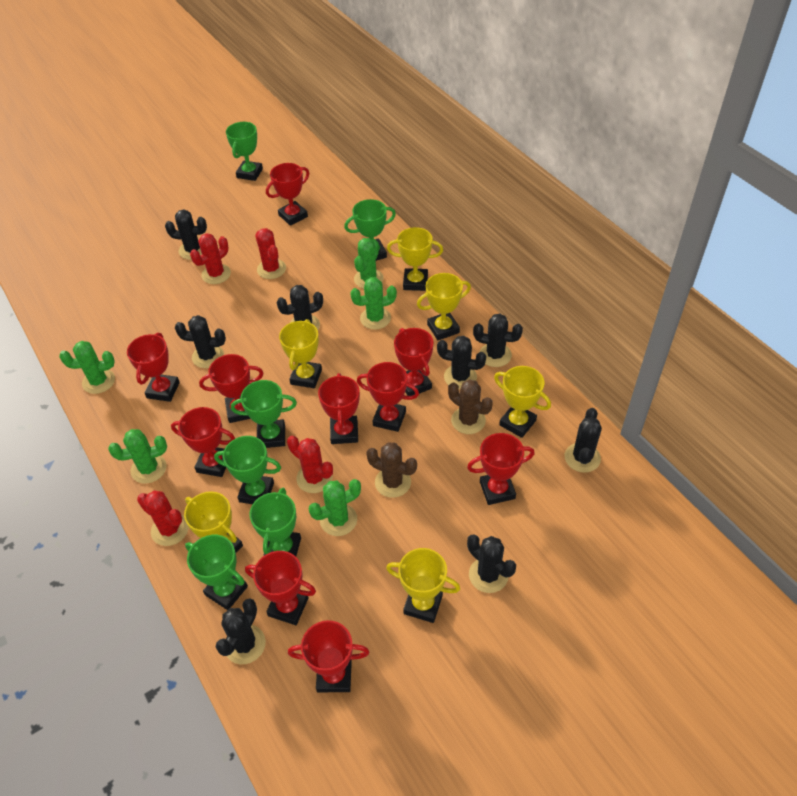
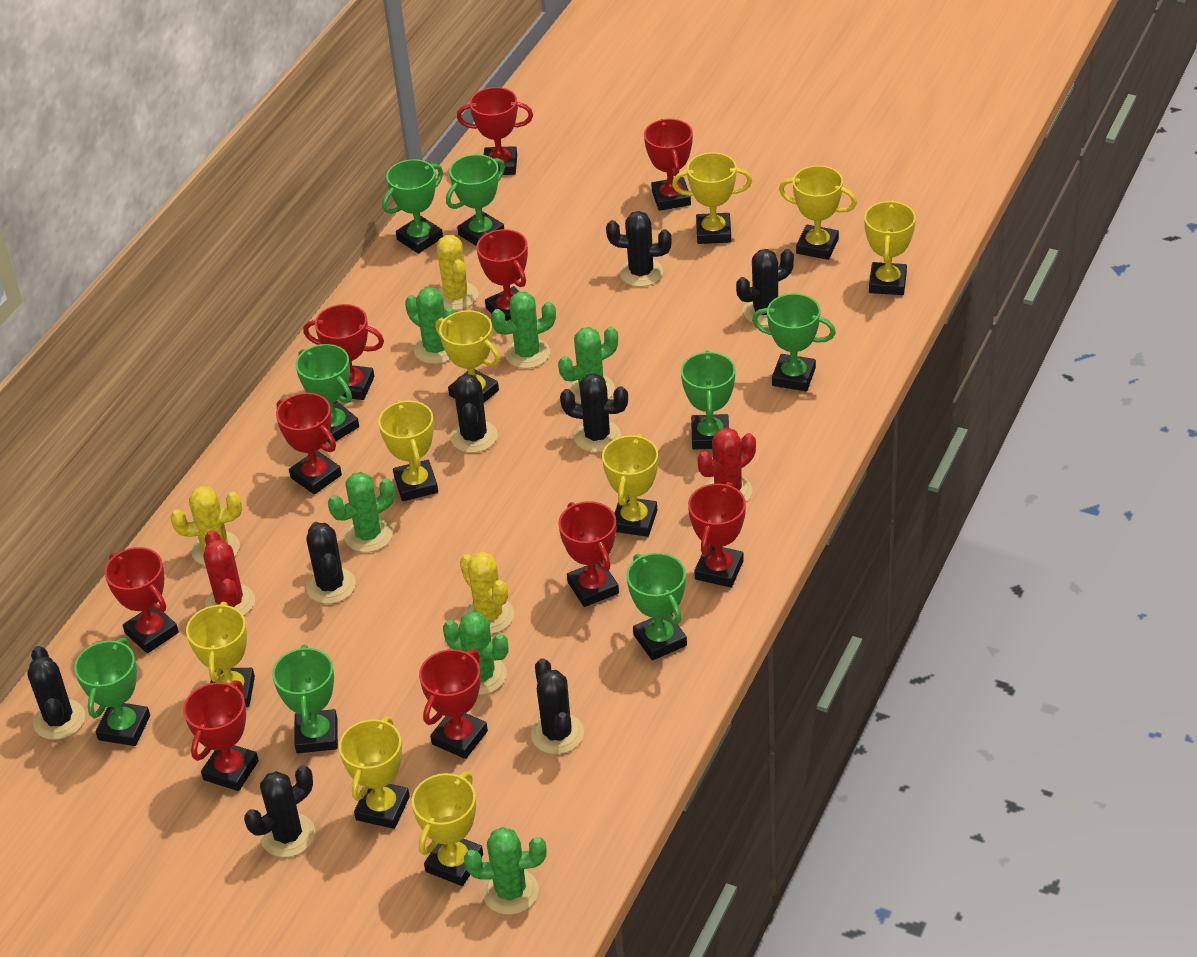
brown cactus: 2 -> 0
green cactus: 5 -> 6
green trophy: 6 -> 8
red cactus: 4 -> 2
yellow cactus: 0 -> 3
yellow trophy: 6 -> 9

